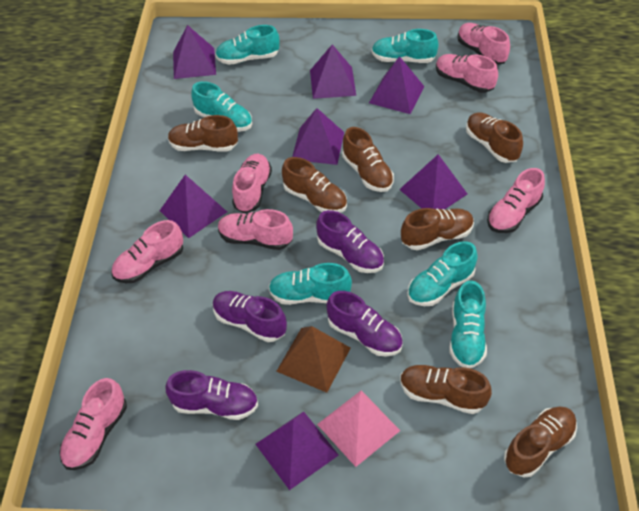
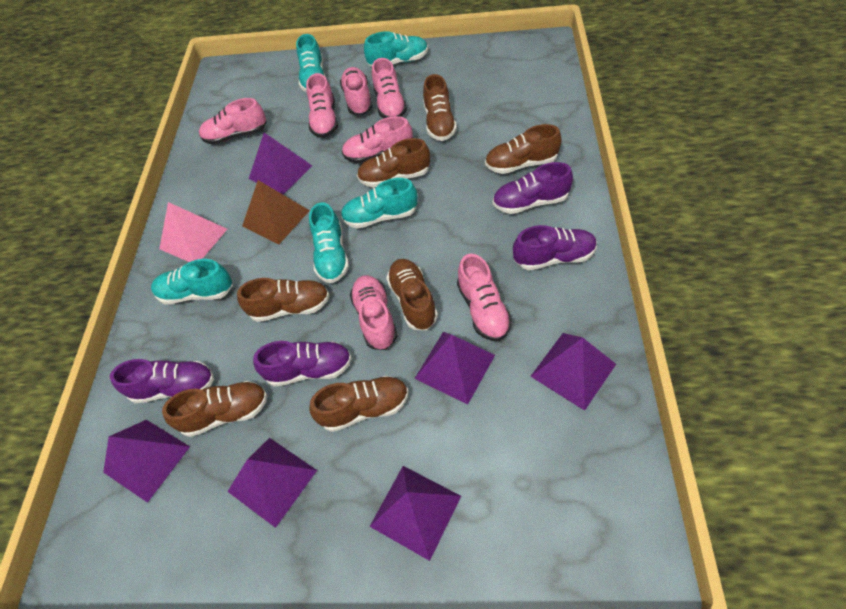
purple pyramid: 7 -> 6
turquoise shoe: 6 -> 5

